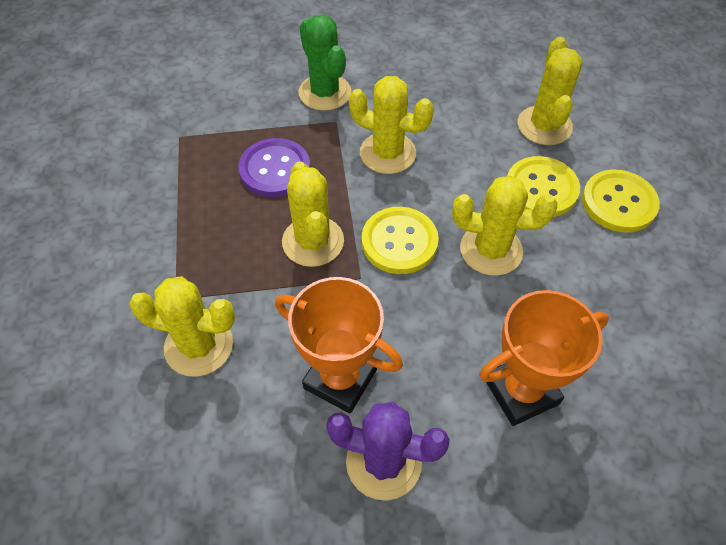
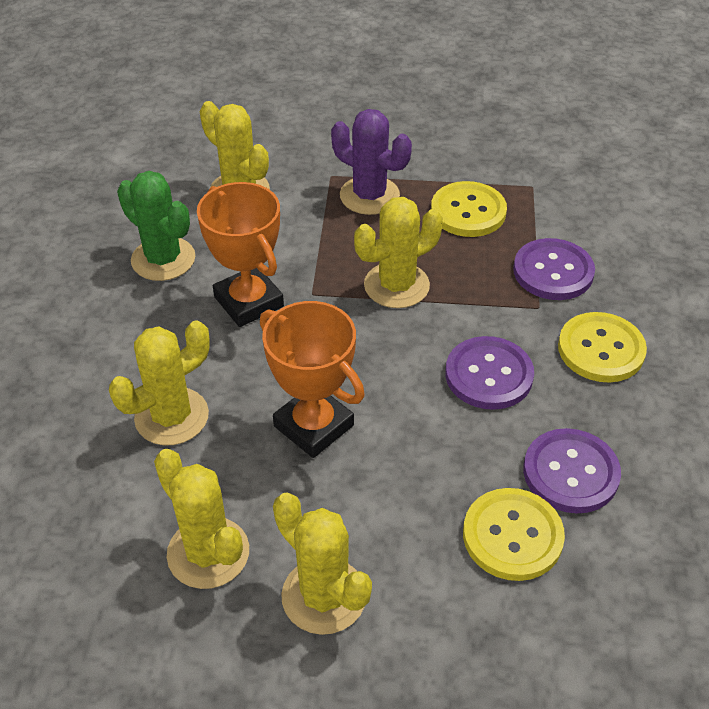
purple button: 1 -> 3

